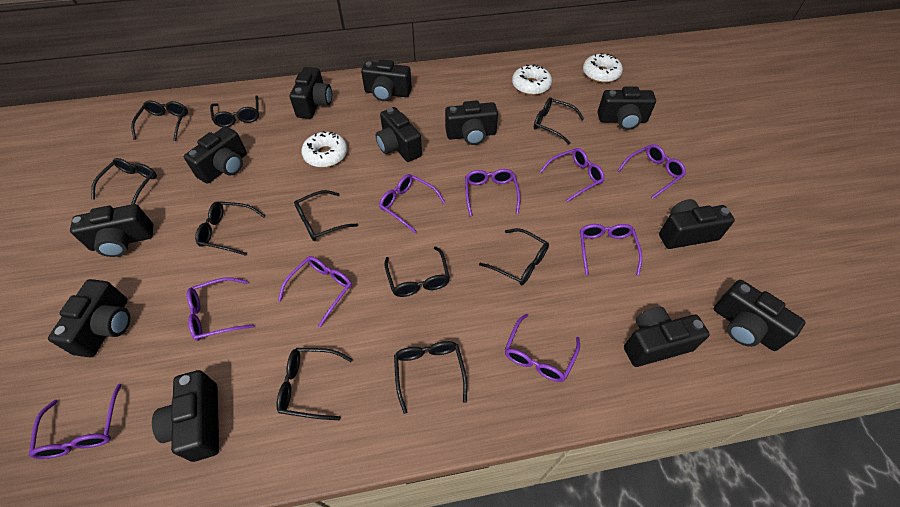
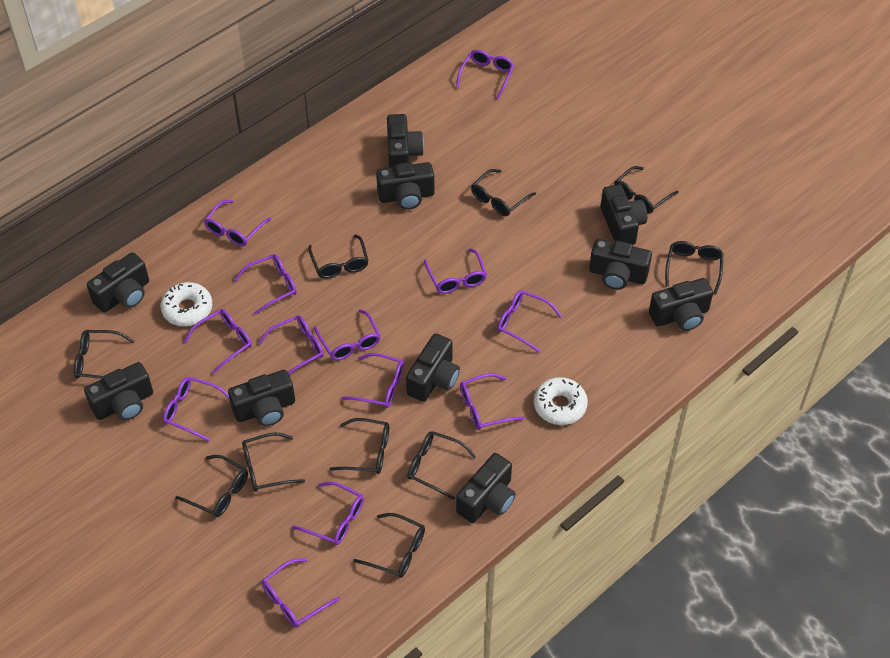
black camera: 12 -> 10
purple glasses: 9 -> 13
white donut: 3 -> 2

